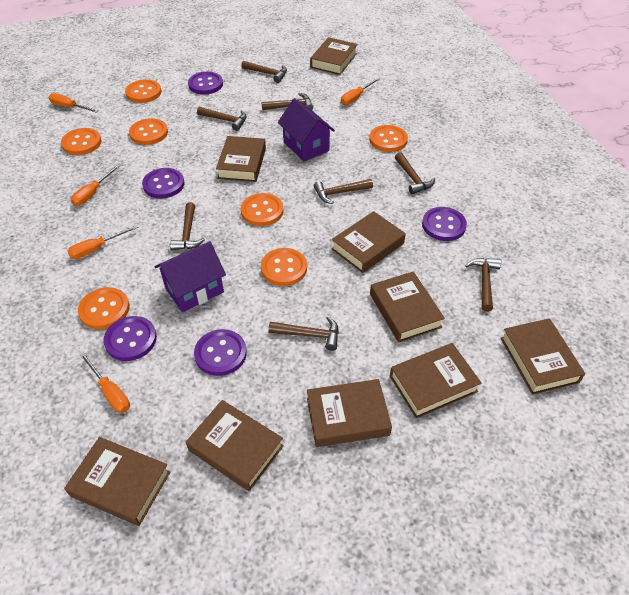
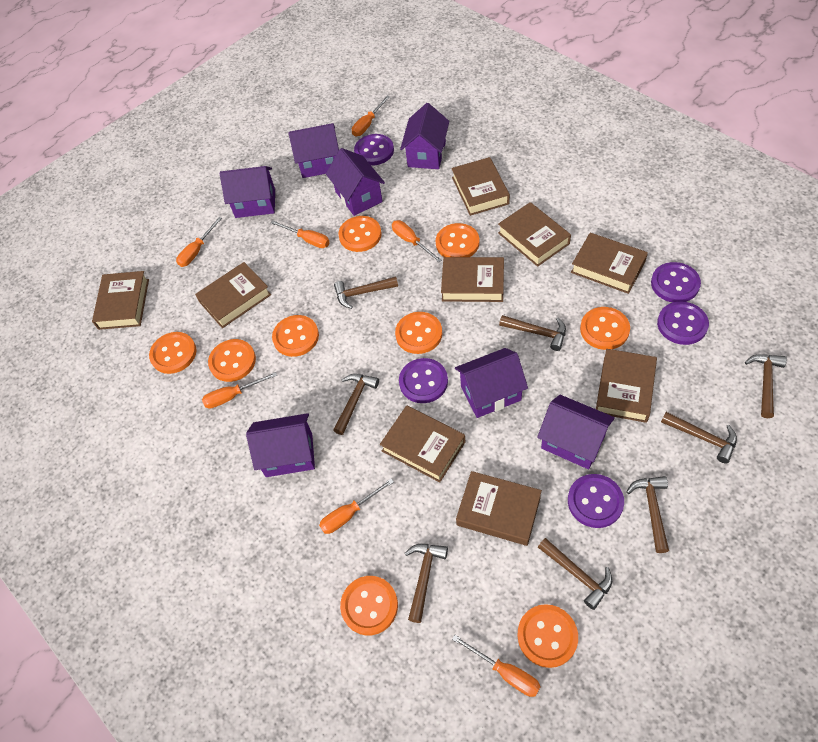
orange button: 7 -> 9
orange screwdriver: 5 -> 7
purple house: 2 -> 7

